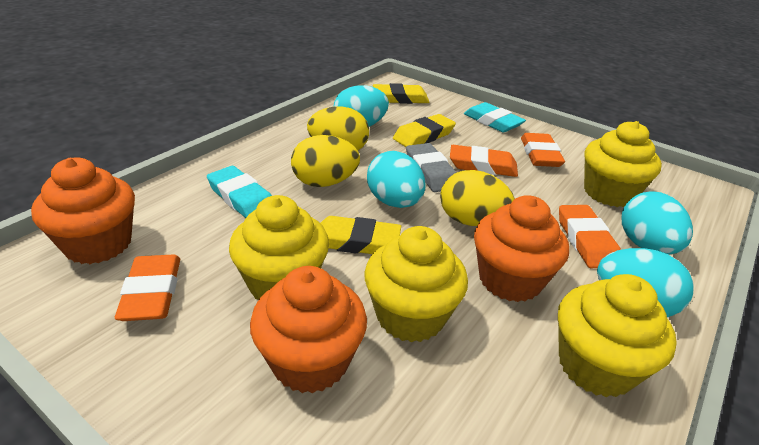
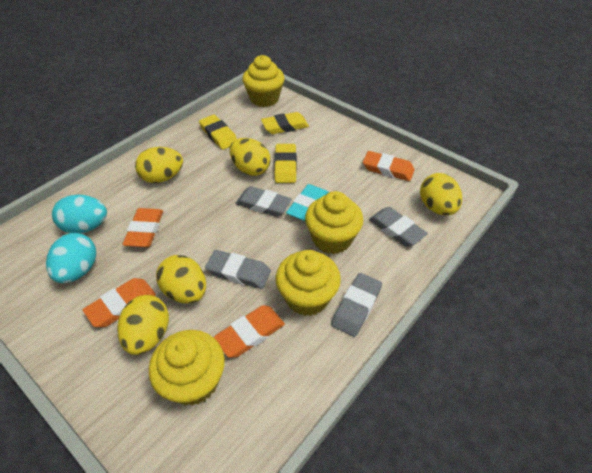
grey eraser: 1 -> 4
orange cupcake: 3 -> 0
turquoise egg: 4 -> 2
turquoise eraser: 2 -> 1
yellow egg: 3 -> 5

